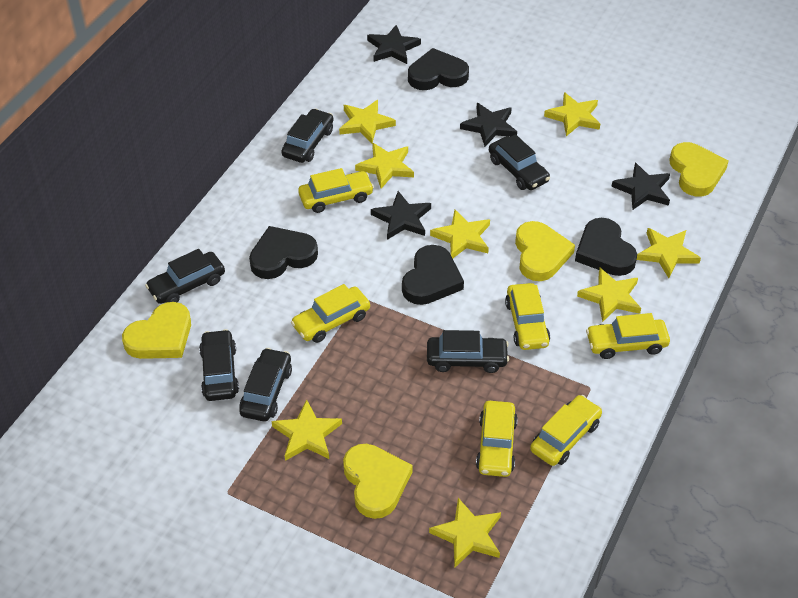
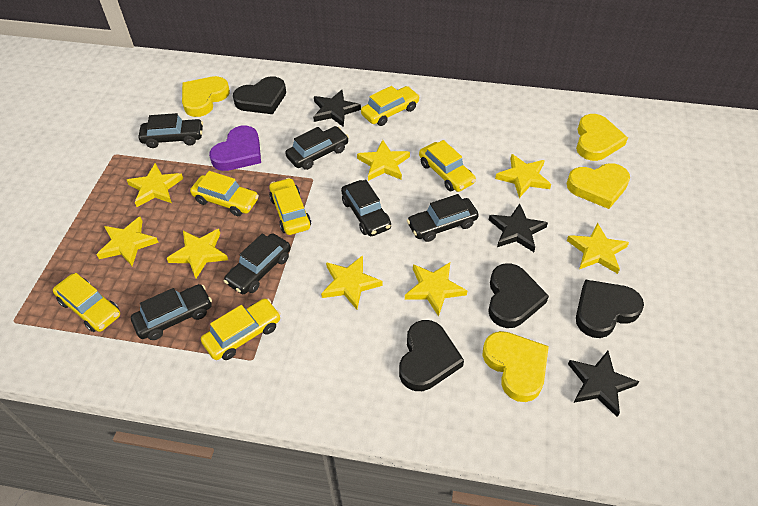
black star: 4 -> 3
purple heart: 0 -> 1

